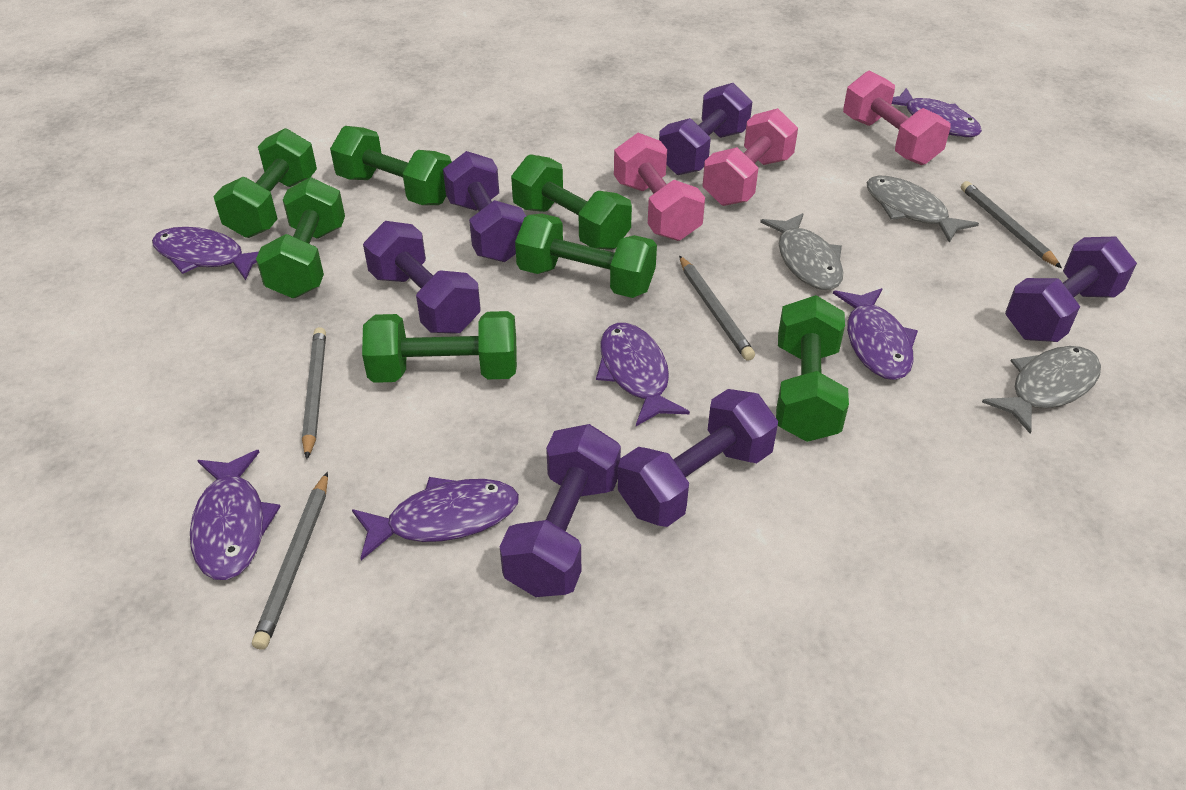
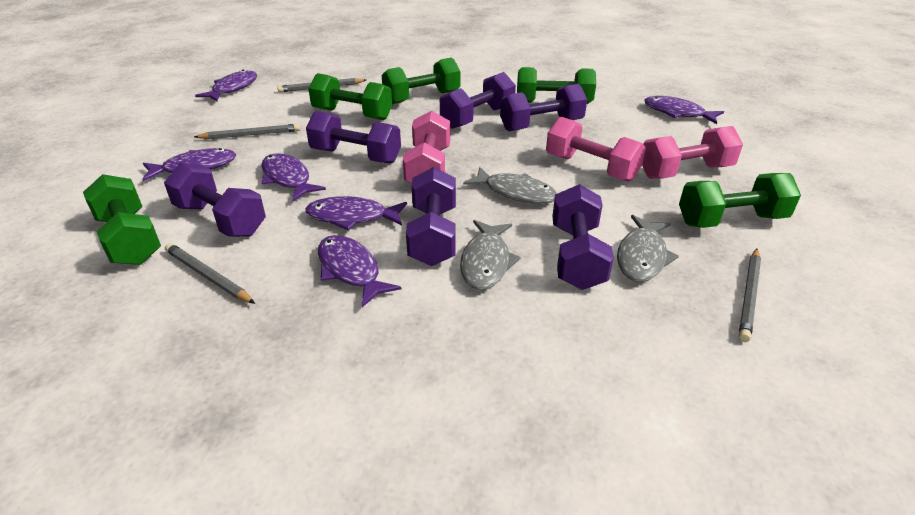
green dumbbell: 7 -> 5

